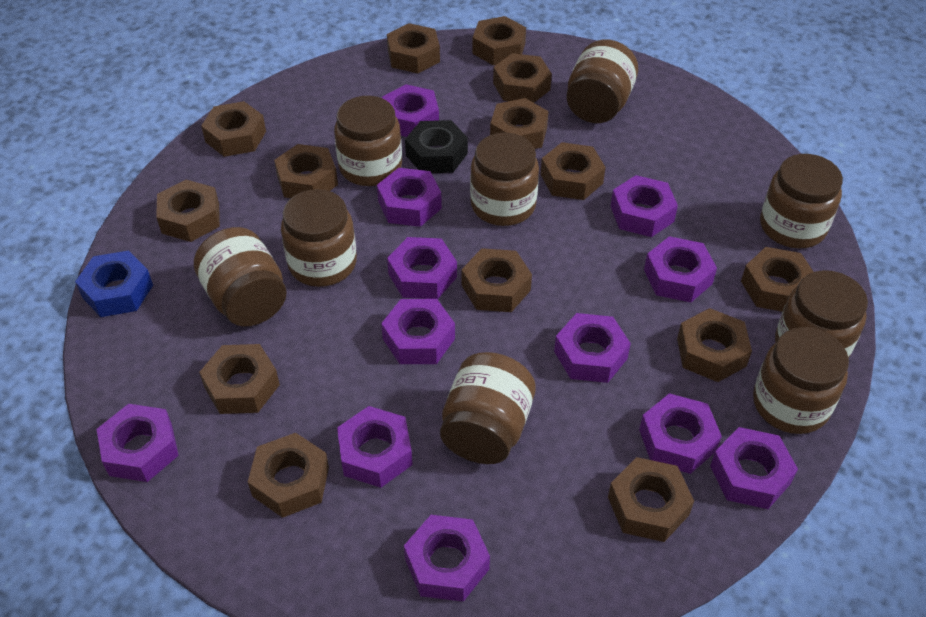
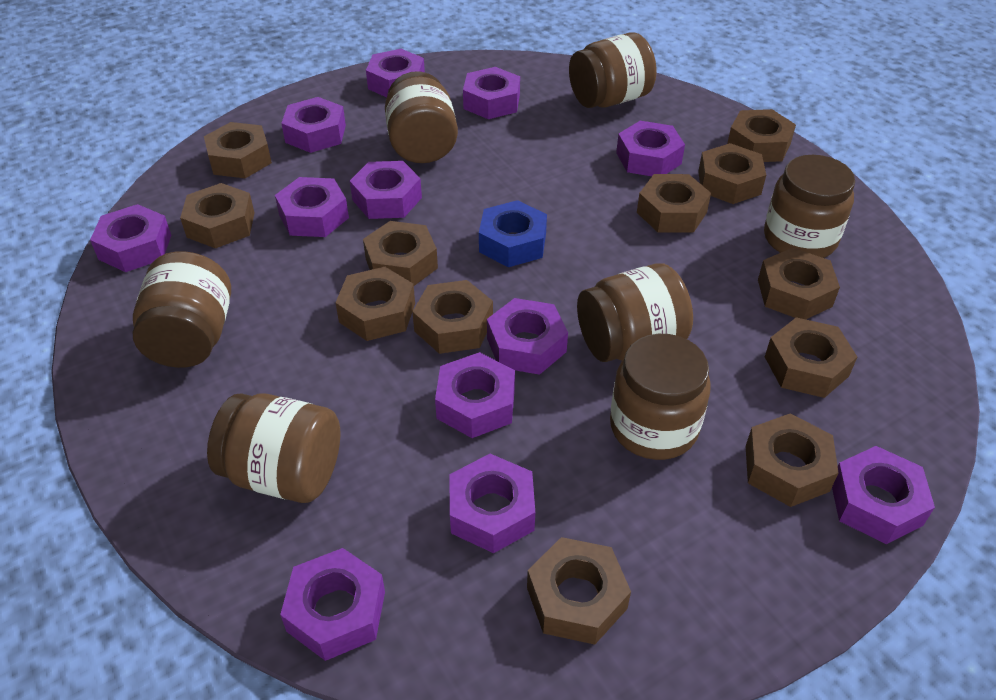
black nut: 1 -> 0
brown jar: 9 -> 7
brown nut: 14 -> 12

